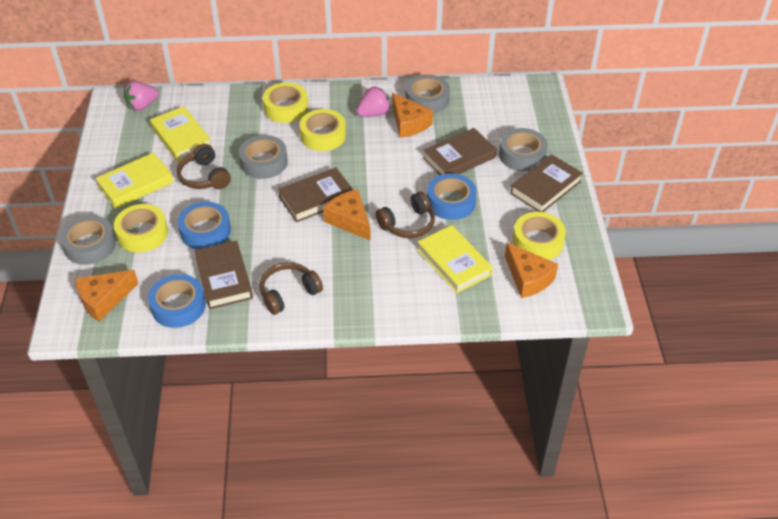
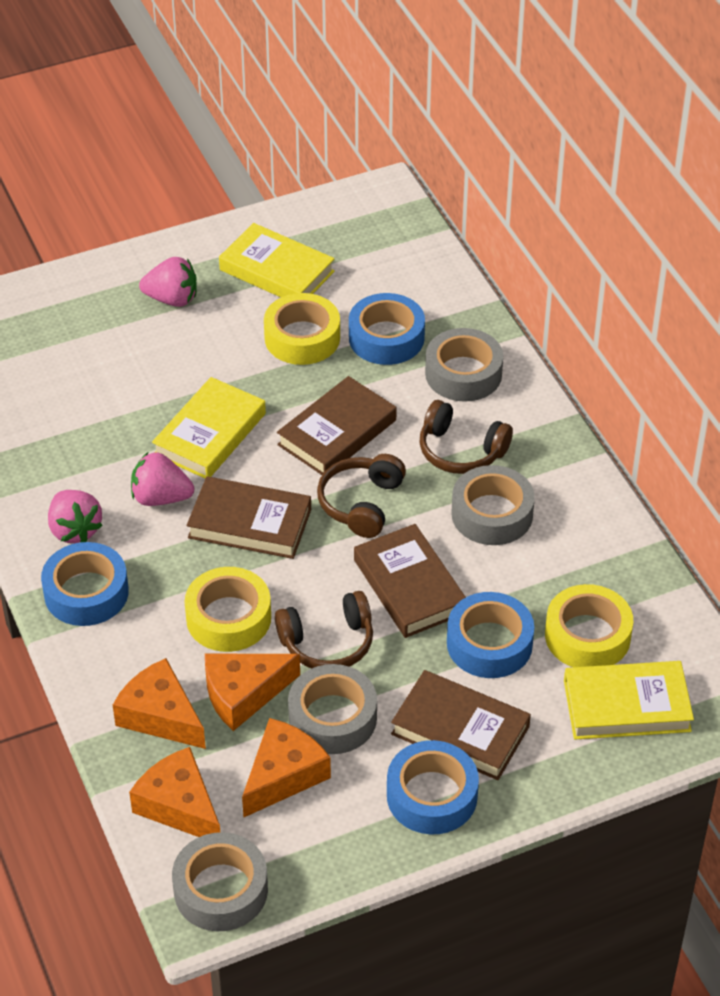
blue tape: 3 -> 4
pink strawberry: 2 -> 3
yellow tape: 4 -> 3

